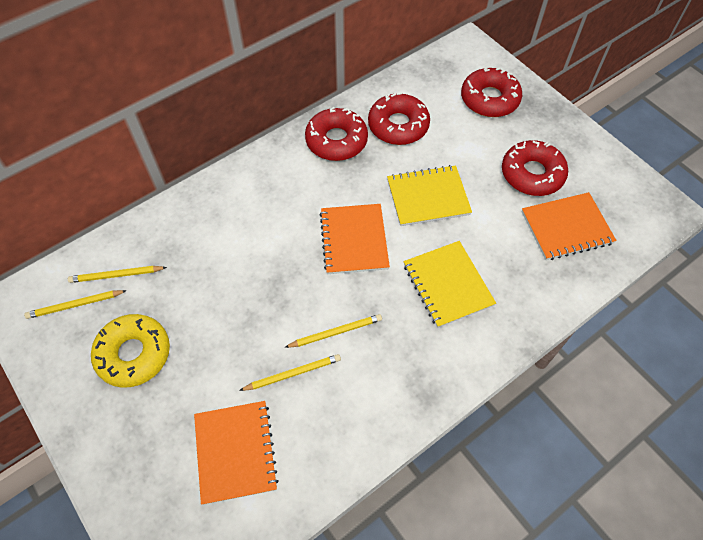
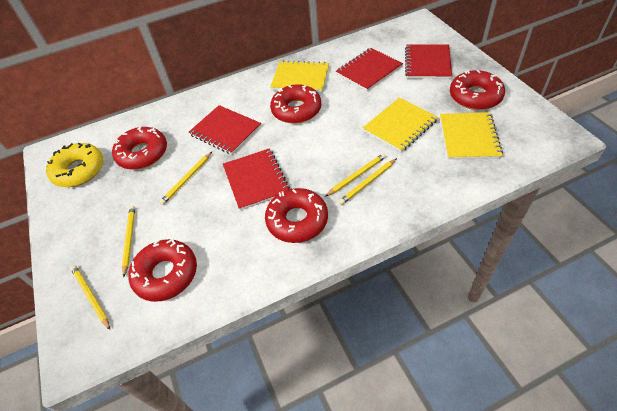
orange notebook: 3 -> 0
red donut: 4 -> 5
red notebook: 0 -> 4
yellow notebook: 2 -> 3
yellow pencil: 4 -> 5

